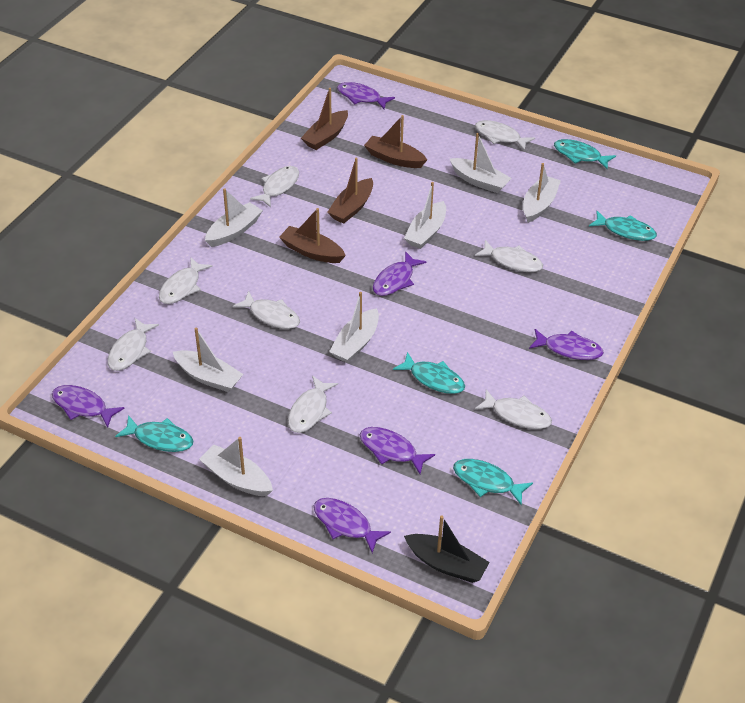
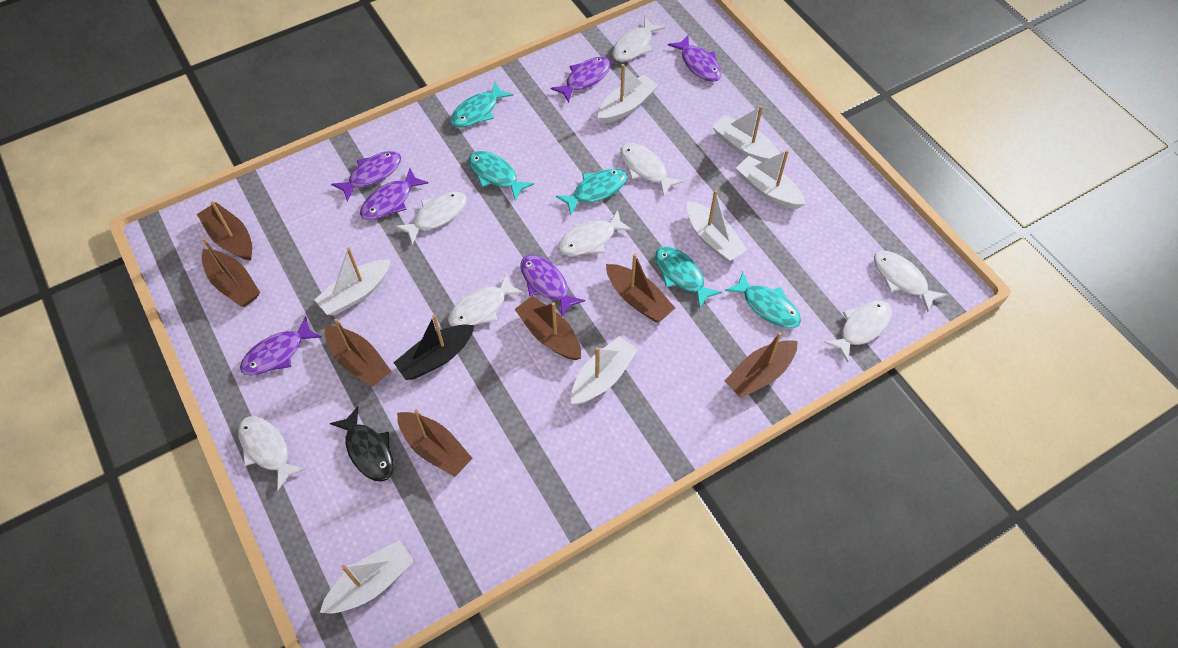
black fish: 0 -> 1
brown boat: 4 -> 7

